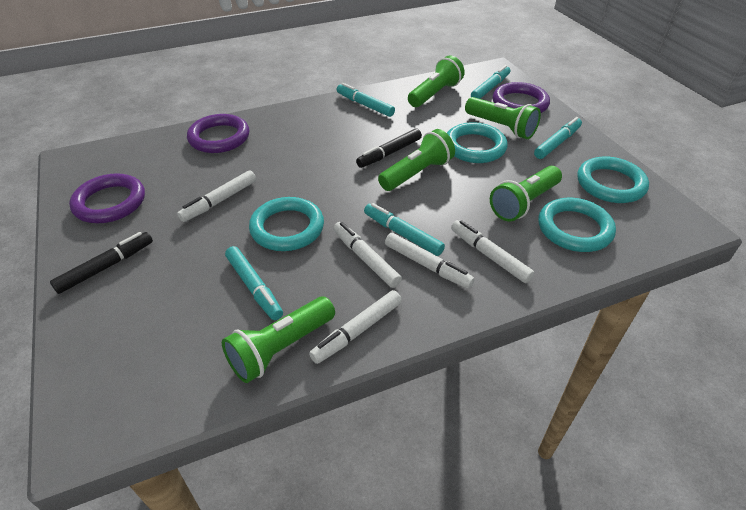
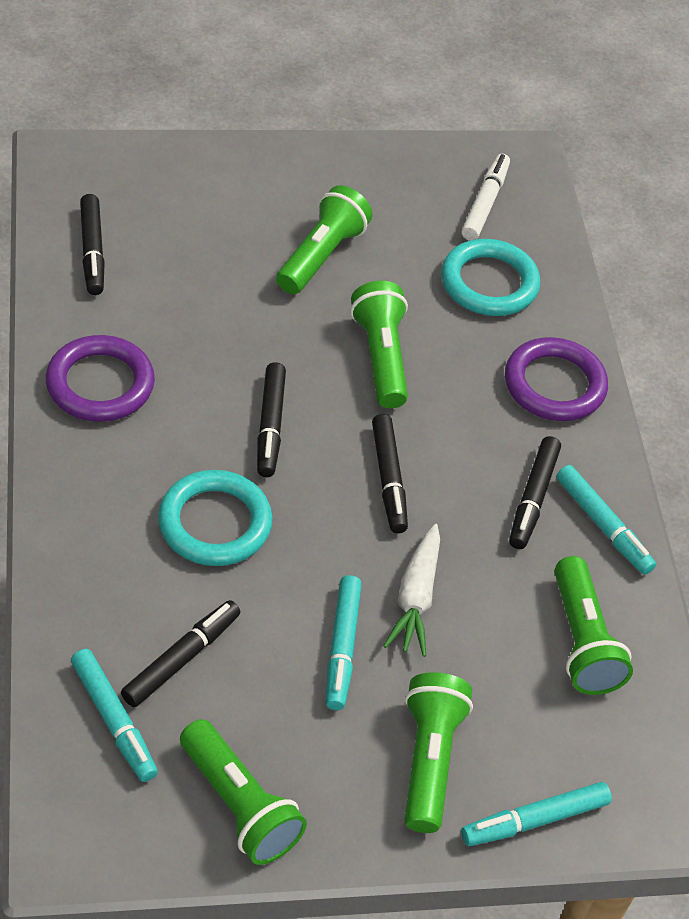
black marker: 2 -> 5
purple ring: 3 -> 2
turquoise marker: 5 -> 4
turquoise ring: 4 -> 2
white carrot: 0 -> 1
white marker: 5 -> 1

